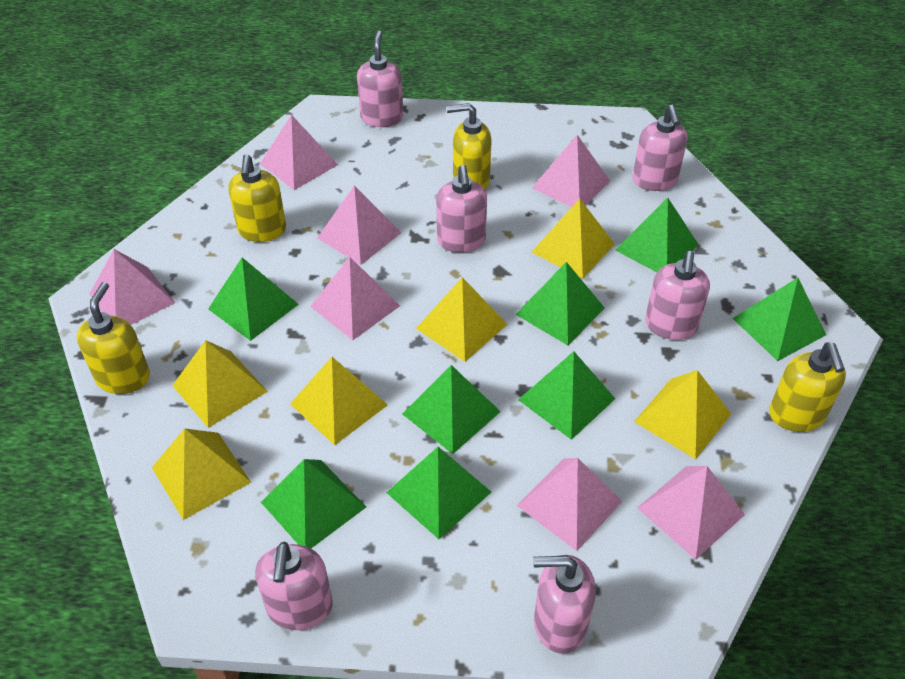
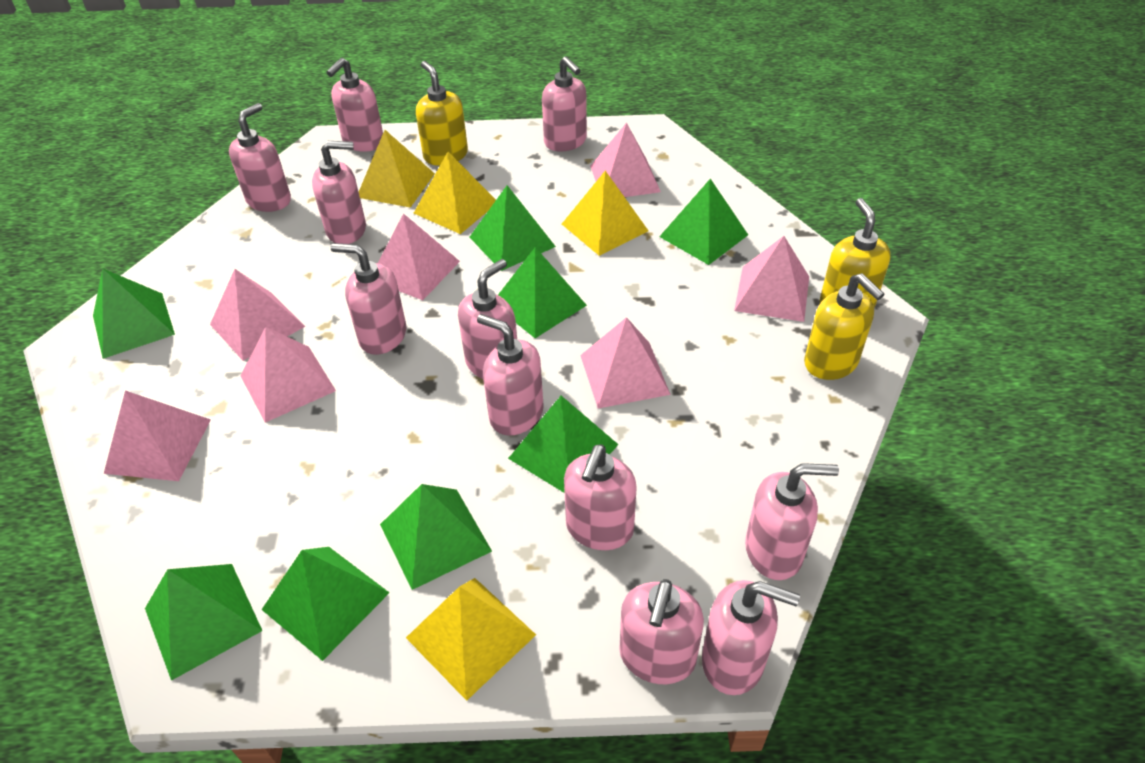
pink soap dispenser: 6 -> 11
yellow pyramid: 6 -> 4
yellow soap dispenser: 4 -> 3

